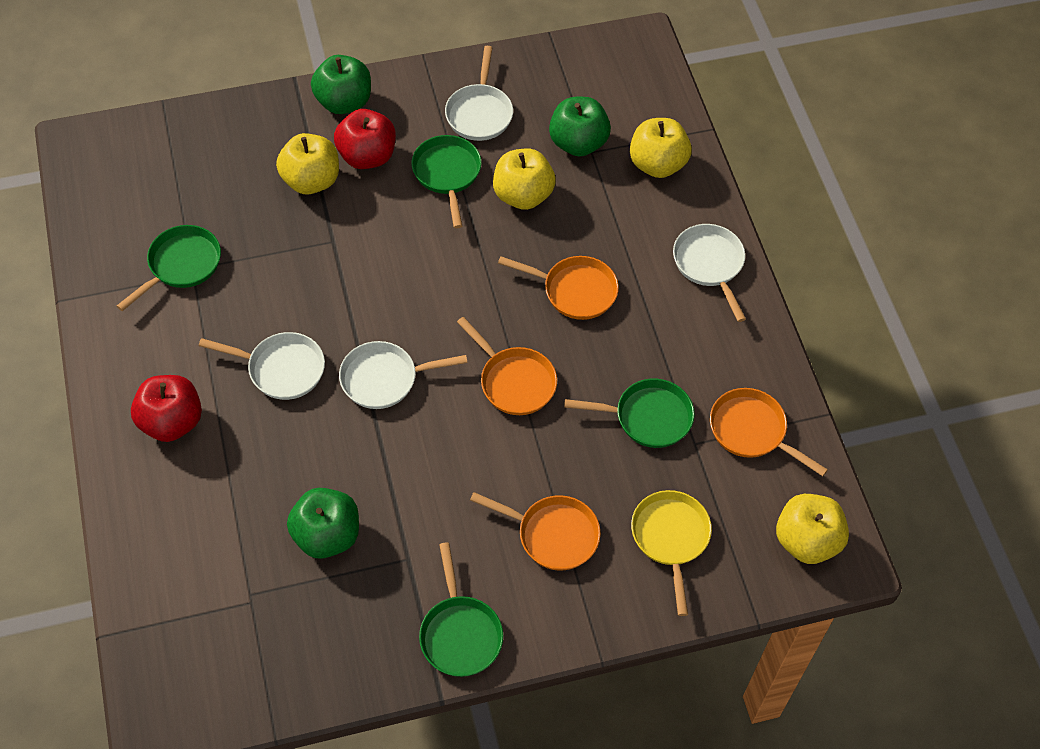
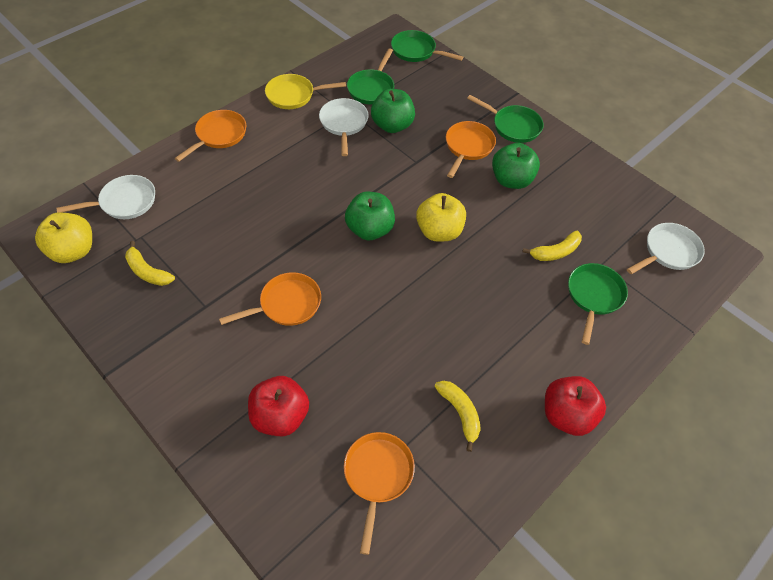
white pan: 4 -> 3
yellow apple: 4 -> 2
yellow banana: 0 -> 3

